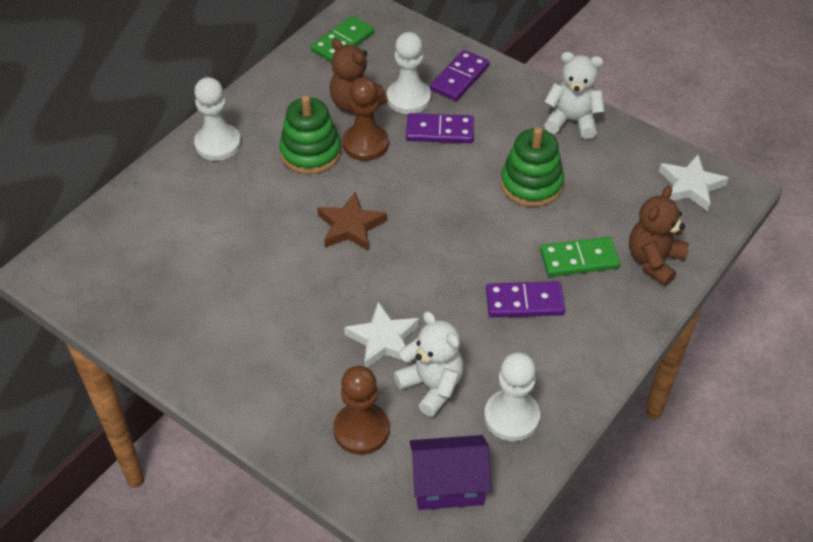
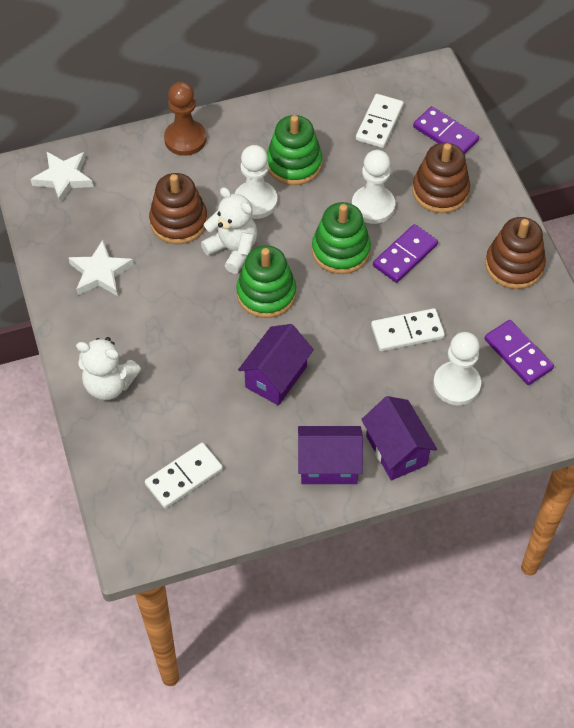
brown pawn: 2 -> 1
brown stacking toy: 0 -> 3
brown star: 1 -> 0
brown teddy bear: 2 -> 0
green domino: 2 -> 0
green stacking toy: 2 -> 3
purple house: 1 -> 3
white domino: 0 -> 3

